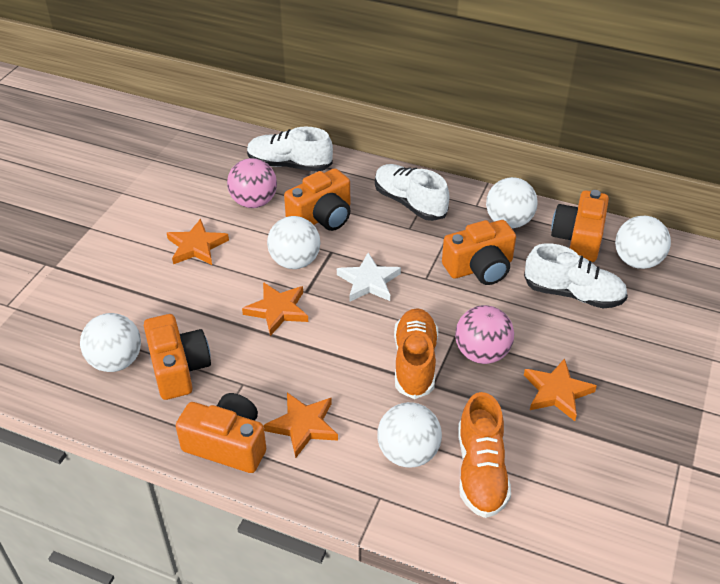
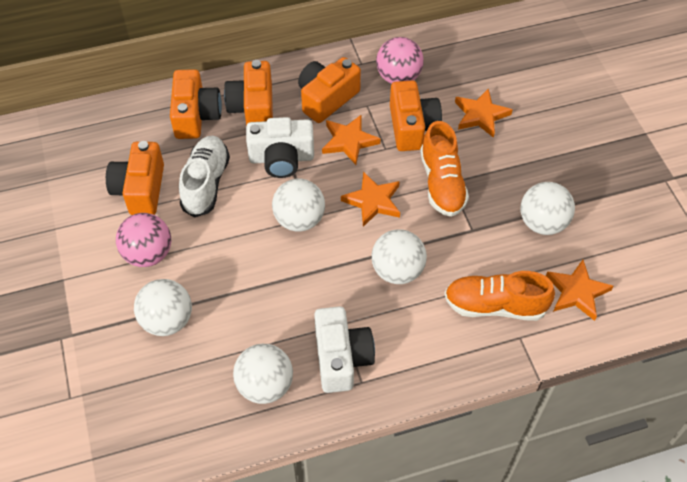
white camera: 0 -> 2
white shoe: 3 -> 1
white star: 1 -> 0

